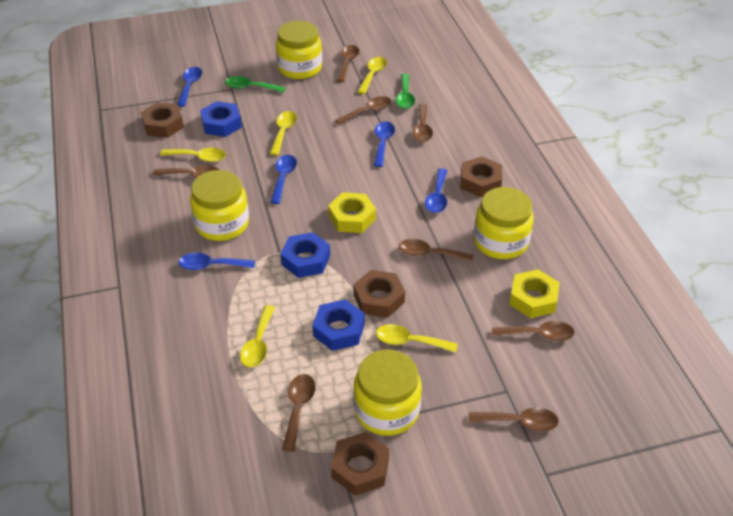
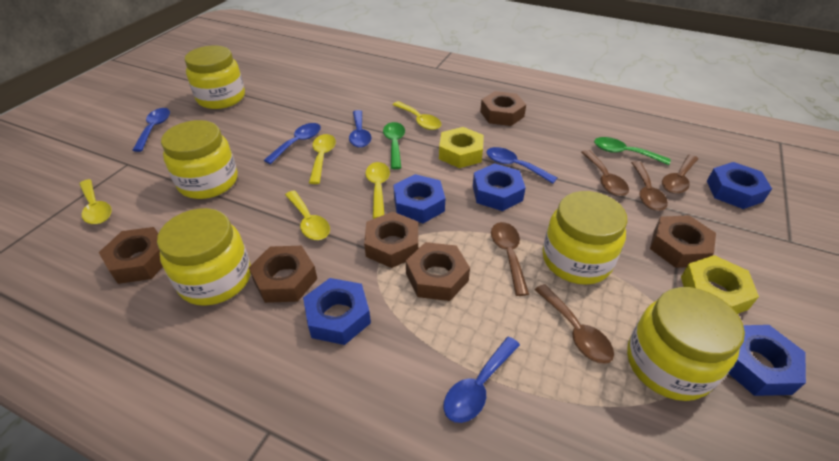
blue nut: 3 -> 5
brown nut: 4 -> 6
brown spoon: 8 -> 5
yellow jar: 4 -> 5

